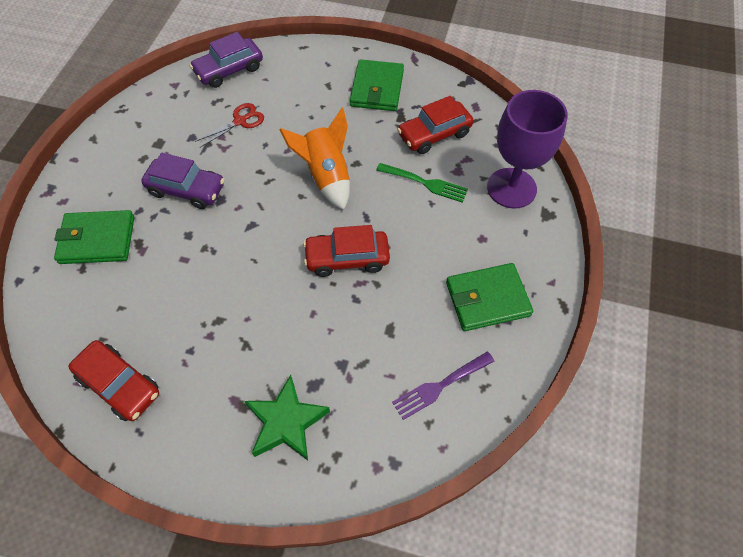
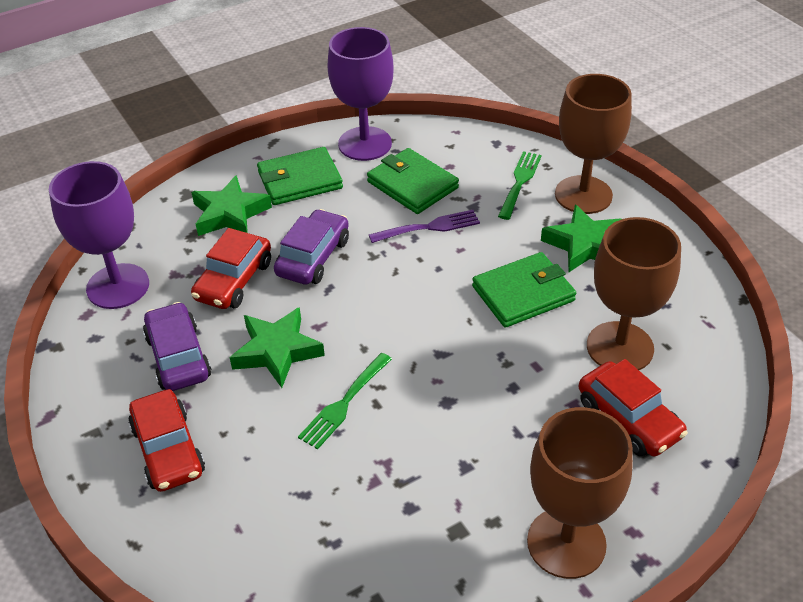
brown goblet: 0 -> 3
green fork: 1 -> 2
green star: 1 -> 3
orange rocket: 1 -> 0
purple goblet: 1 -> 2
red scissors: 1 -> 0

